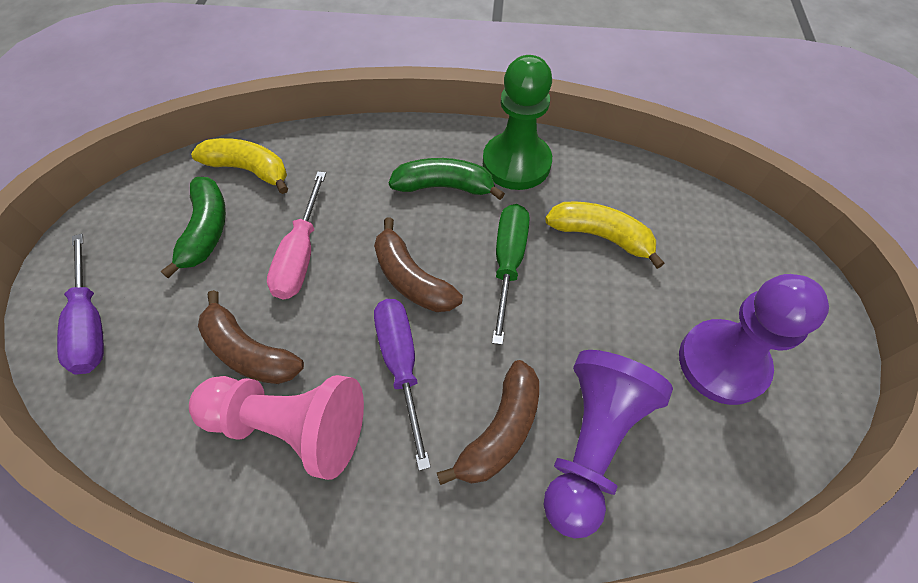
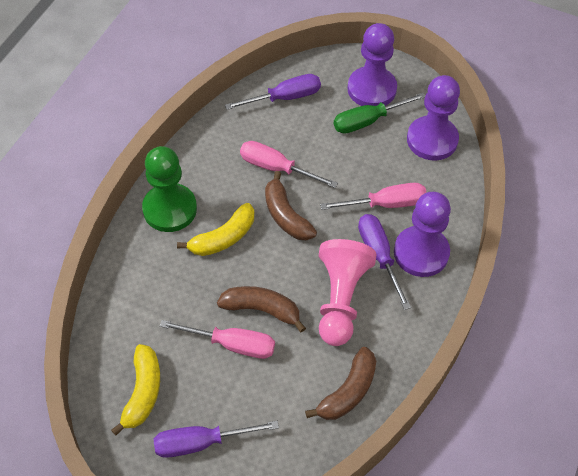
green banana: 2 -> 0
pink screwdriver: 1 -> 3
purple pawn: 2 -> 3
purple screwdriver: 2 -> 3

